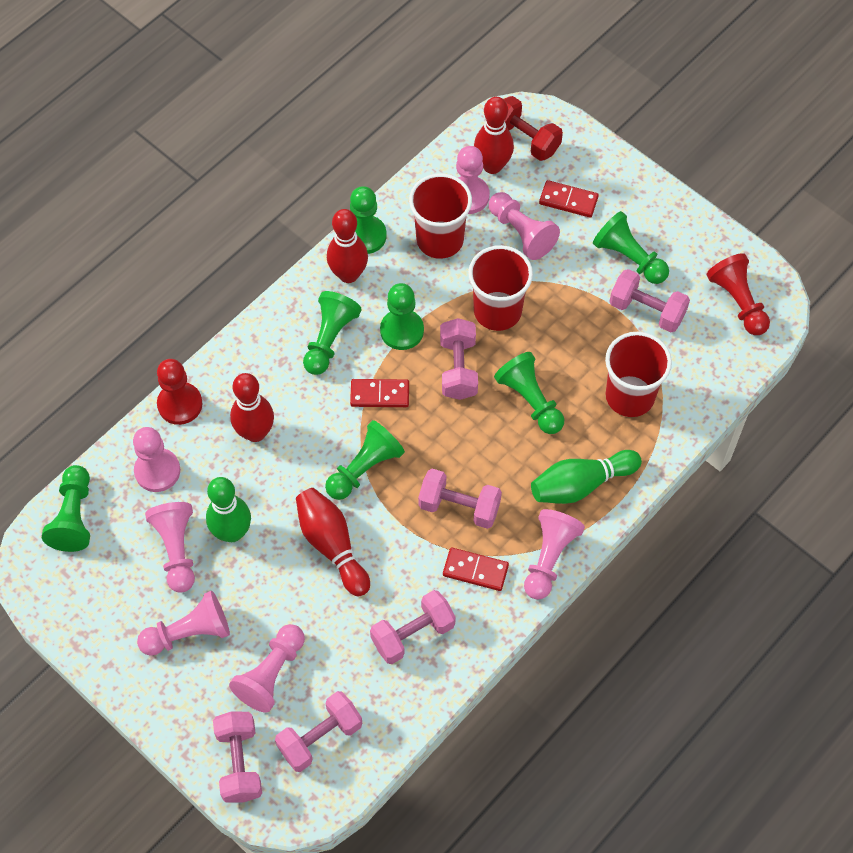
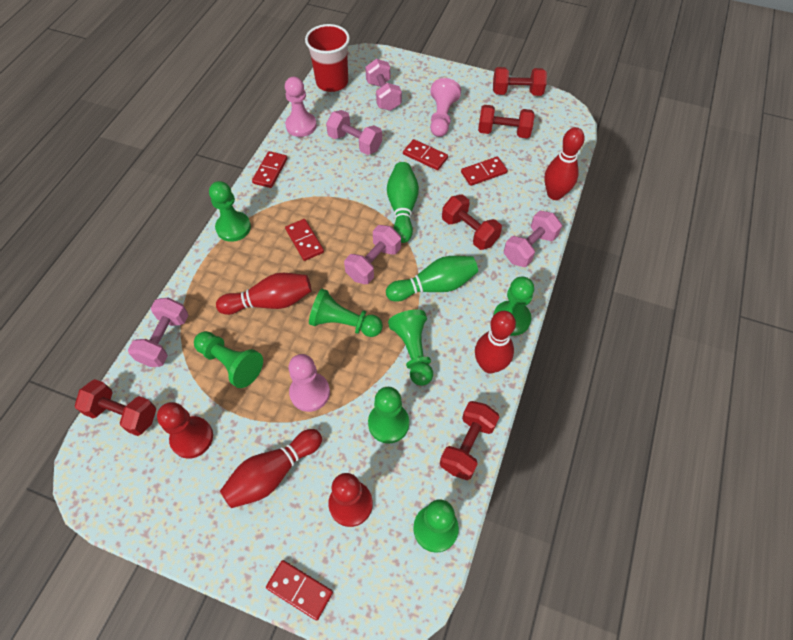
pink dumbbell: 6 -> 5
pink pawn: 7 -> 3
red cup: 3 -> 1
red domino: 3 -> 5
red dumbbell: 1 -> 5

